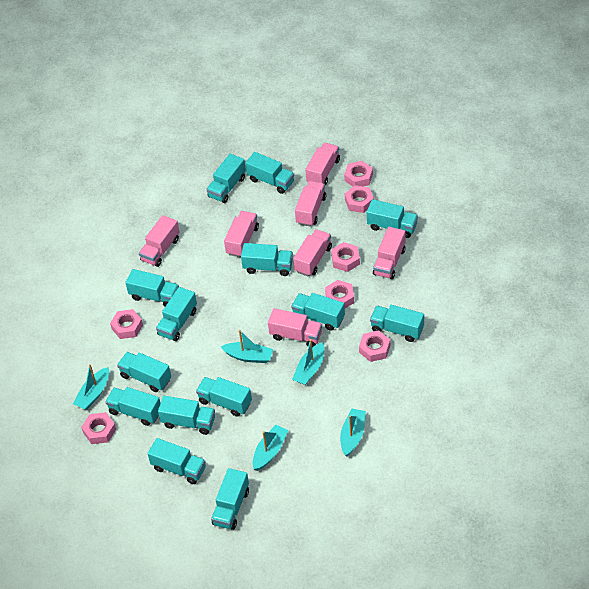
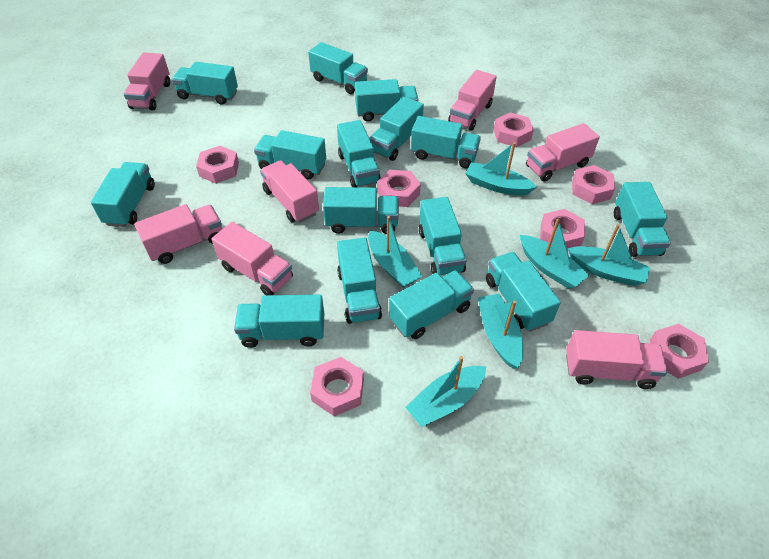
turquoise boat: 5 -> 6
turquoise truck: 14 -> 15

